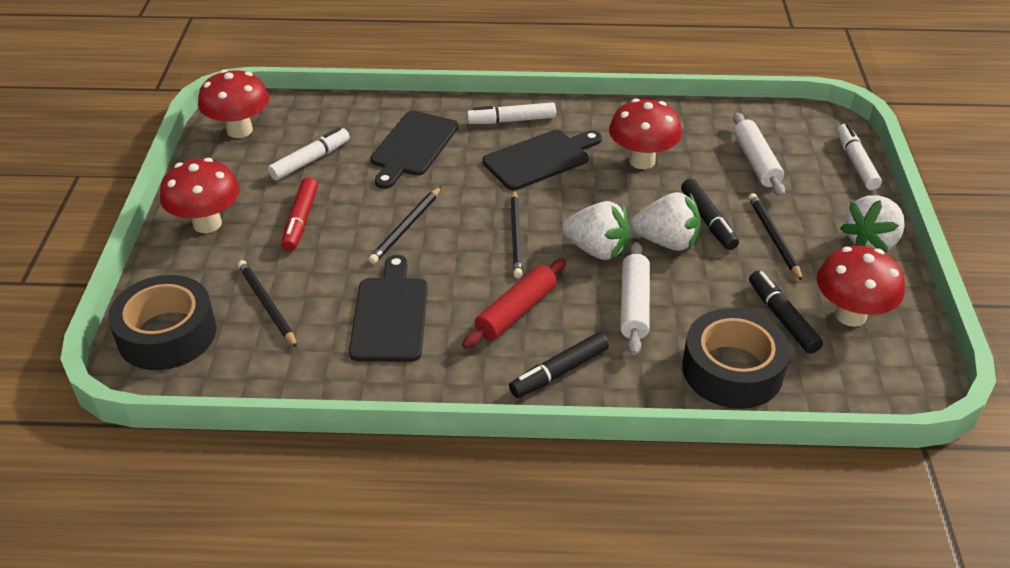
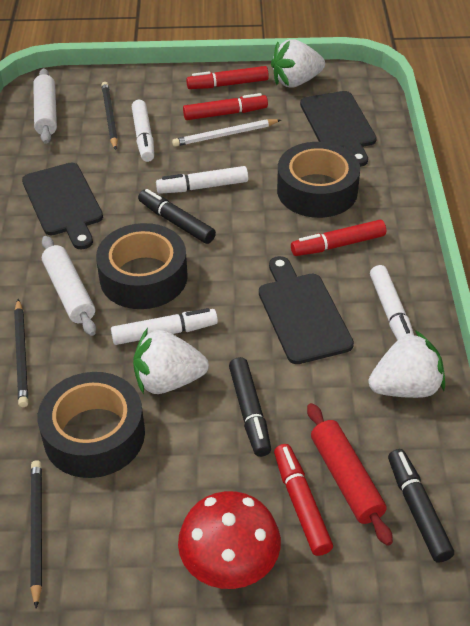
black pencil: 4 -> 3
black tape: 2 -> 3
red marker: 1 -> 4
red mushroom: 4 -> 1
white marker: 3 -> 4
white pencil: 0 -> 1

